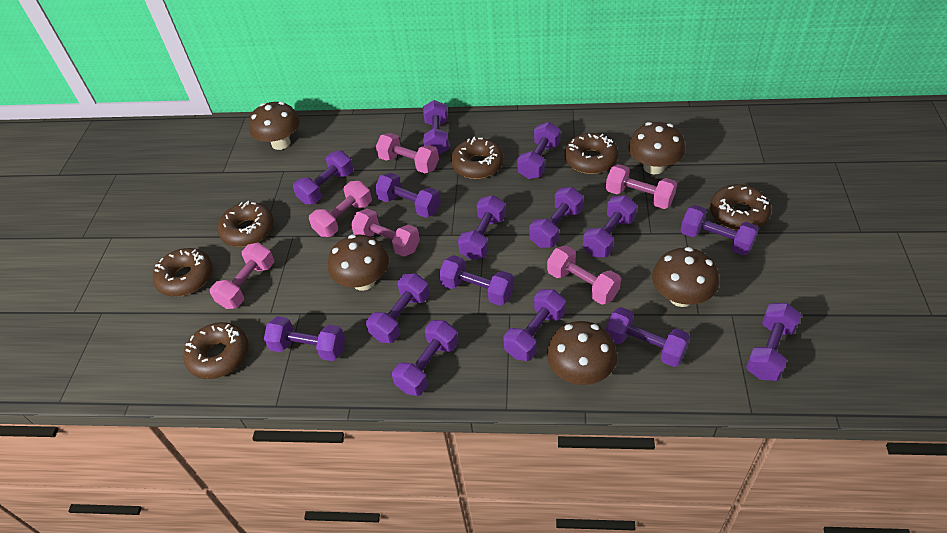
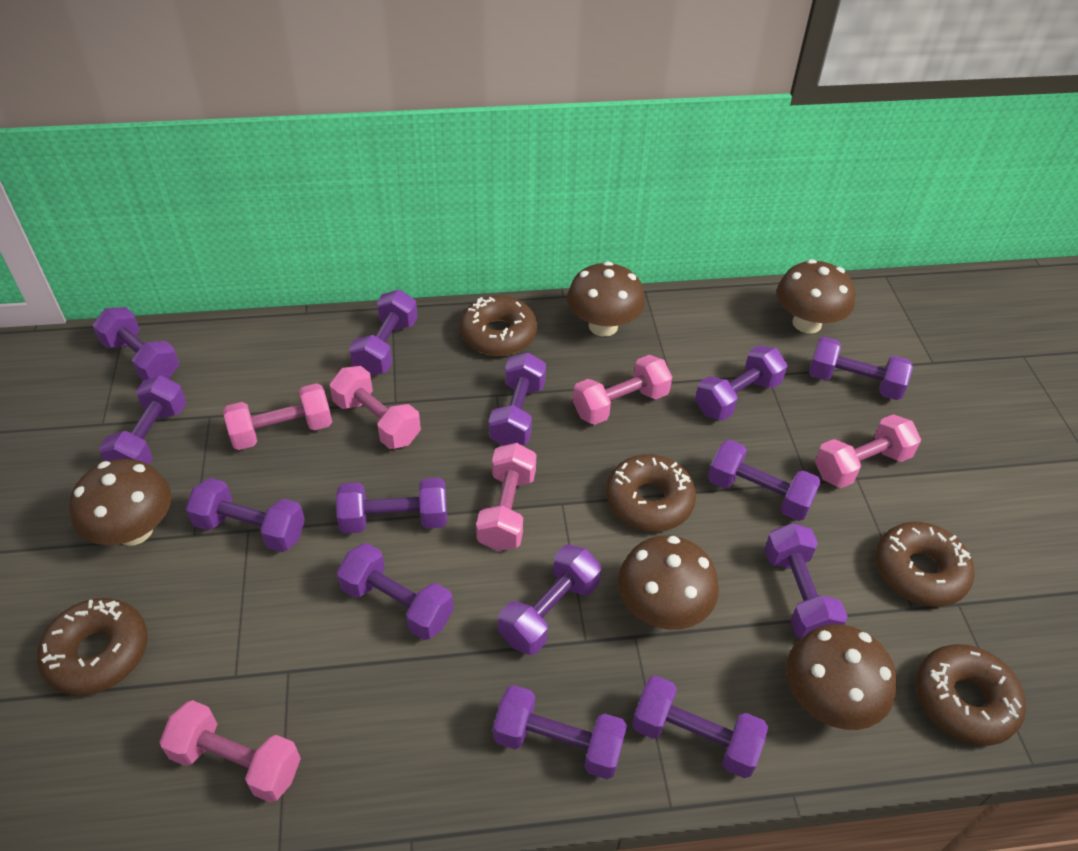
brown donut: 6 -> 5
purple dumbbell: 15 -> 14

